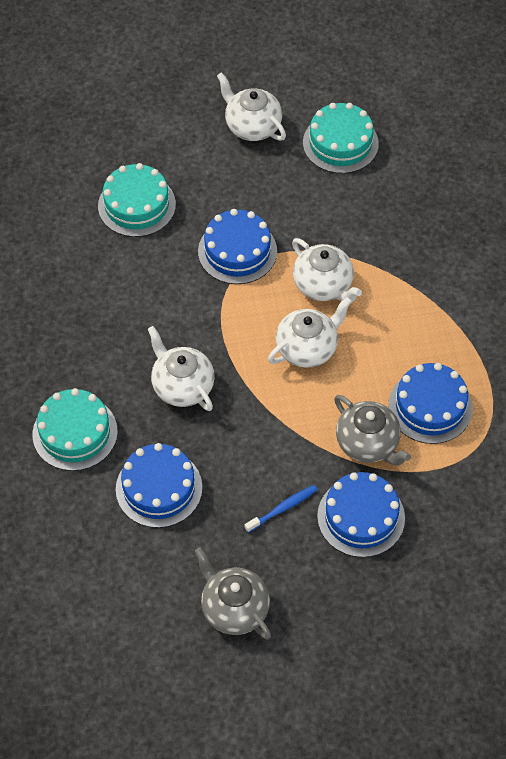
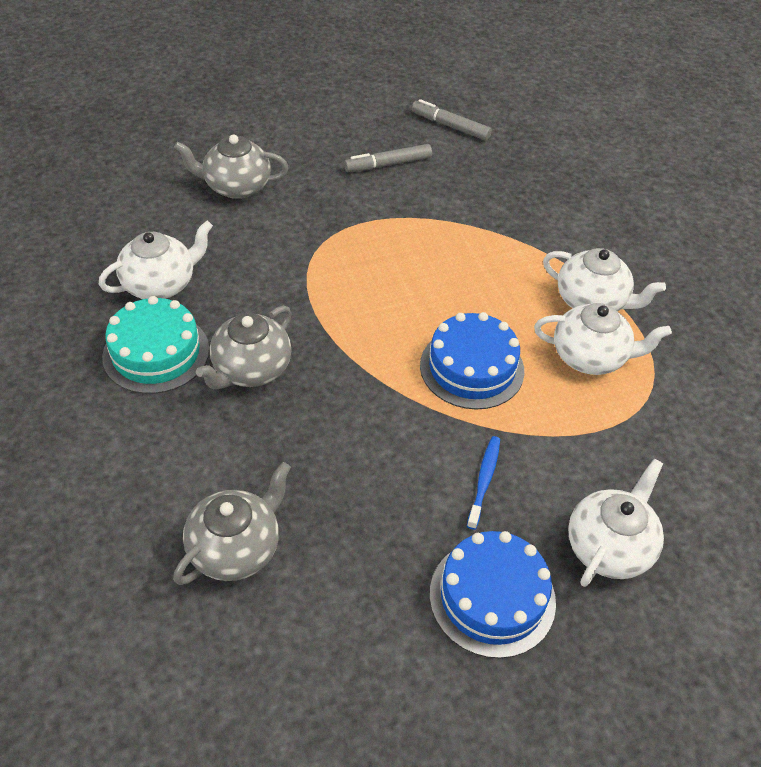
blue cake: 4 -> 2
grey marker: 0 -> 2
grey teapot: 2 -> 3
turquoise cake: 3 -> 1

